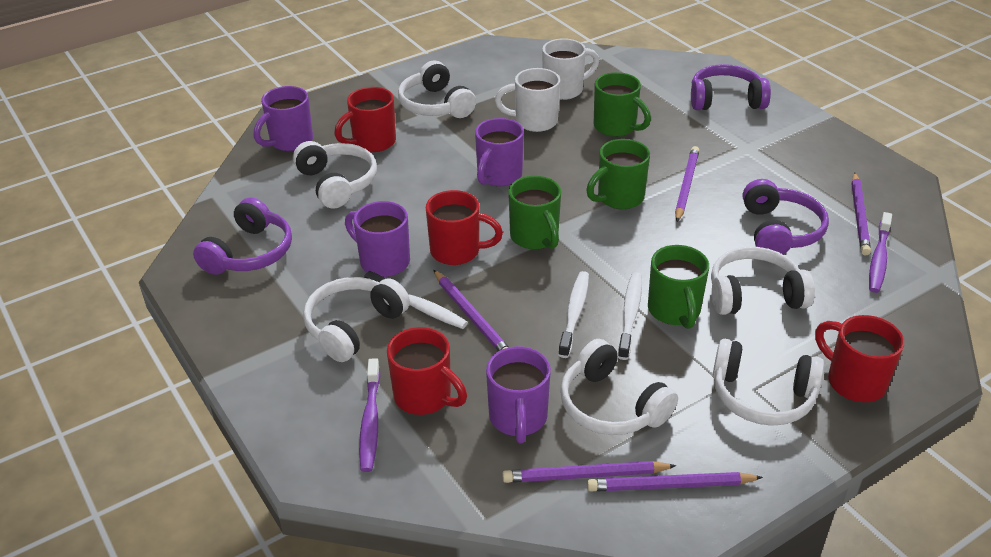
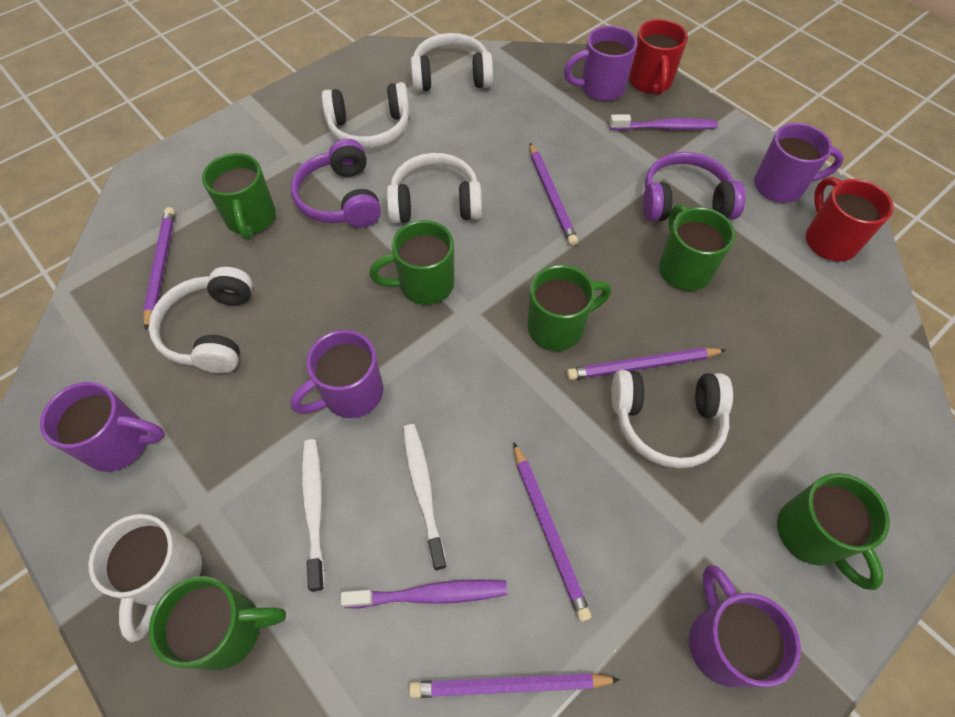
green mug: 4 -> 6
purple headphones: 3 -> 2
purple mug: 4 -> 5
red mug: 4 -> 2
white headphones: 6 -> 5
white mug: 2 -> 1
white toothbrush: 3 -> 2

